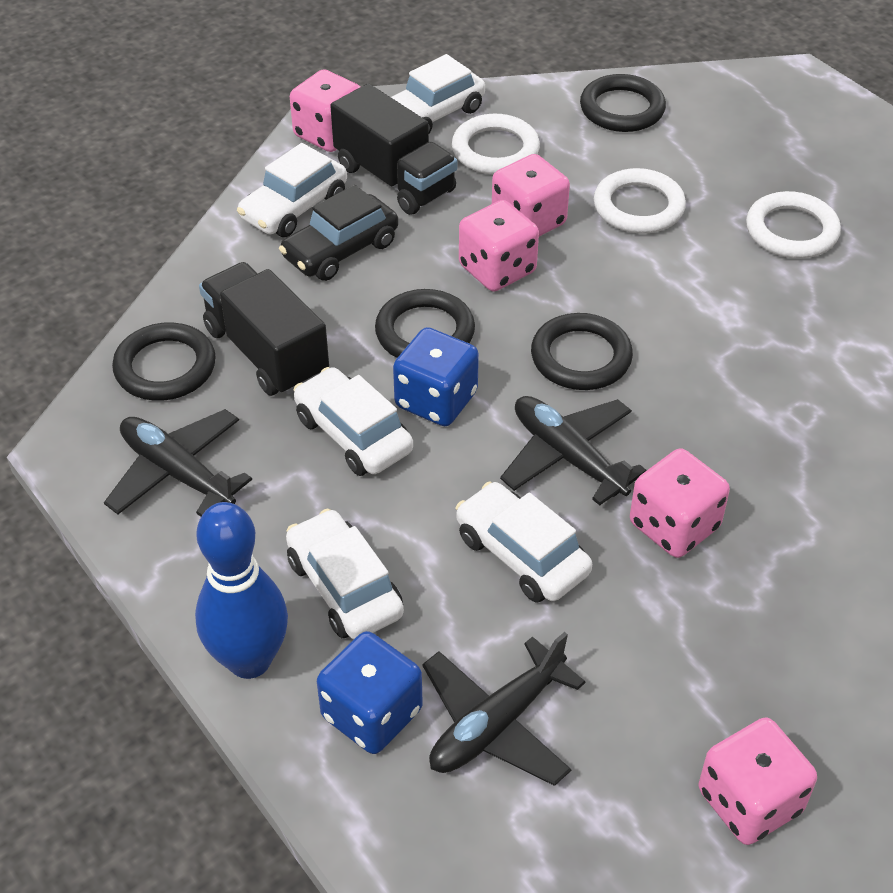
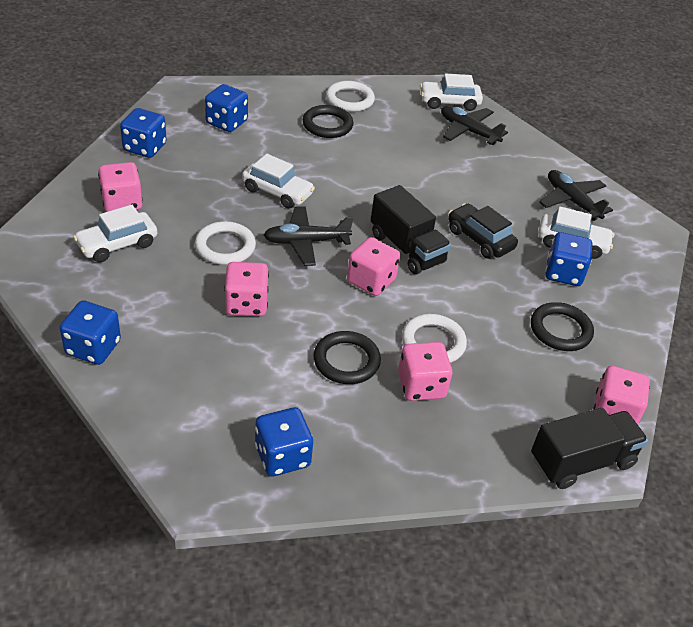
black ring: 4 -> 3
blue bowling pin: 1 -> 0
blue dice: 2 -> 5
white car: 5 -> 4

